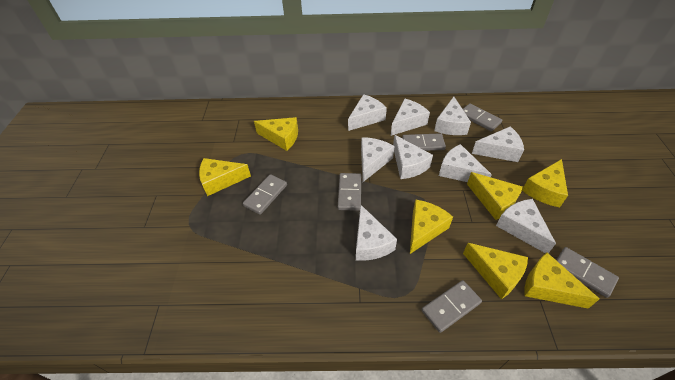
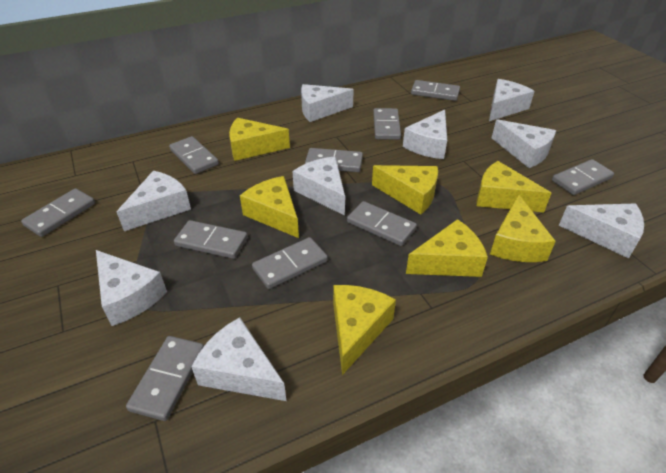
grey domino: 6 -> 10

